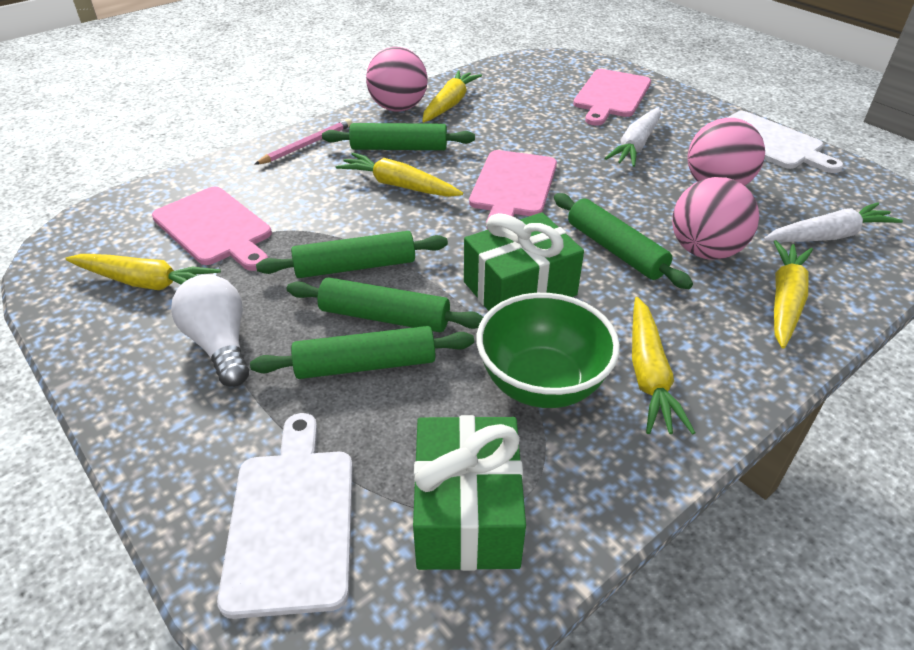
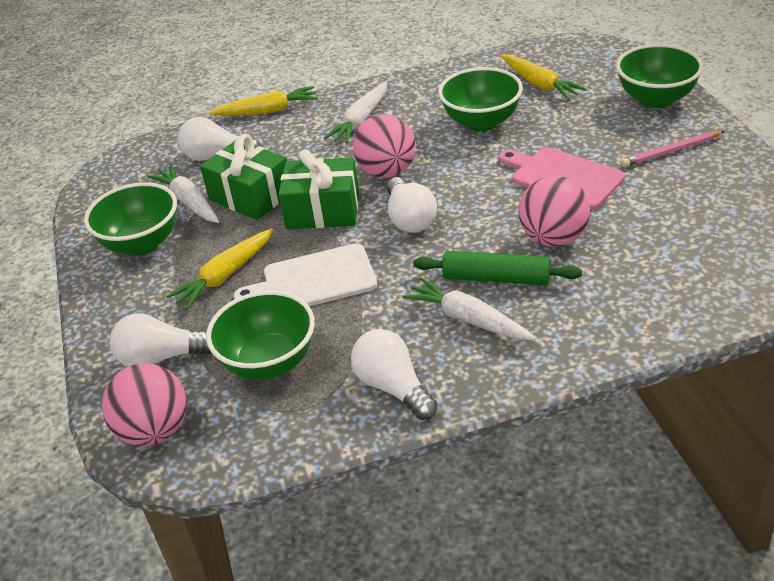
green bowl: 1 -> 4
green rolling pin: 5 -> 1
pink cutting board: 3 -> 1
white carrot: 2 -> 3
white cutting board: 2 -> 1
white light bulb: 1 -> 4
yellow carrot: 5 -> 3

